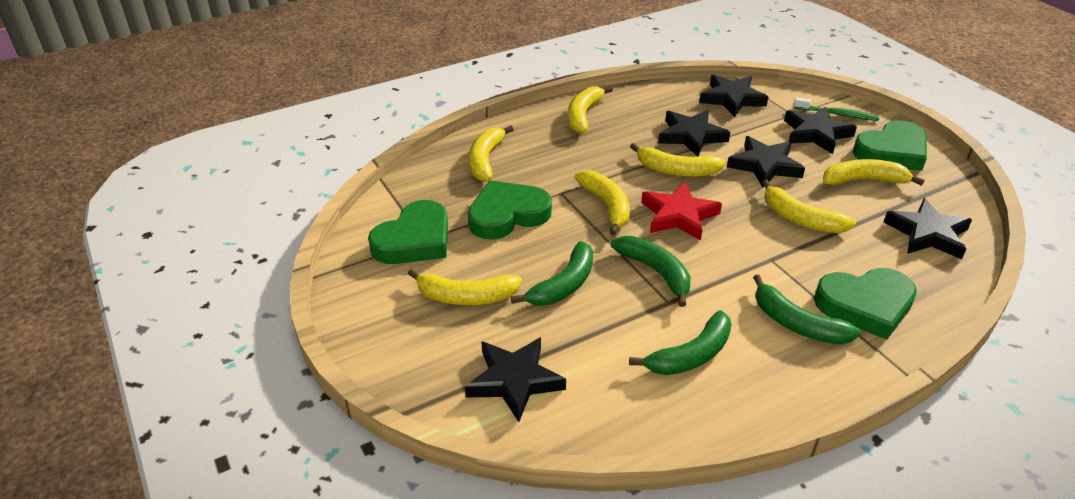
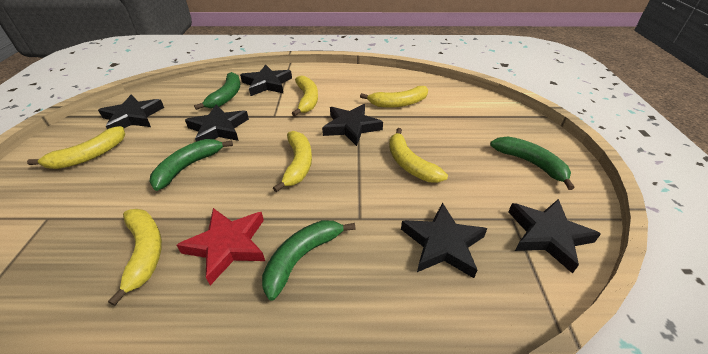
green heart: 4 -> 0
green toothbrush: 1 -> 0
yellow banana: 7 -> 6

